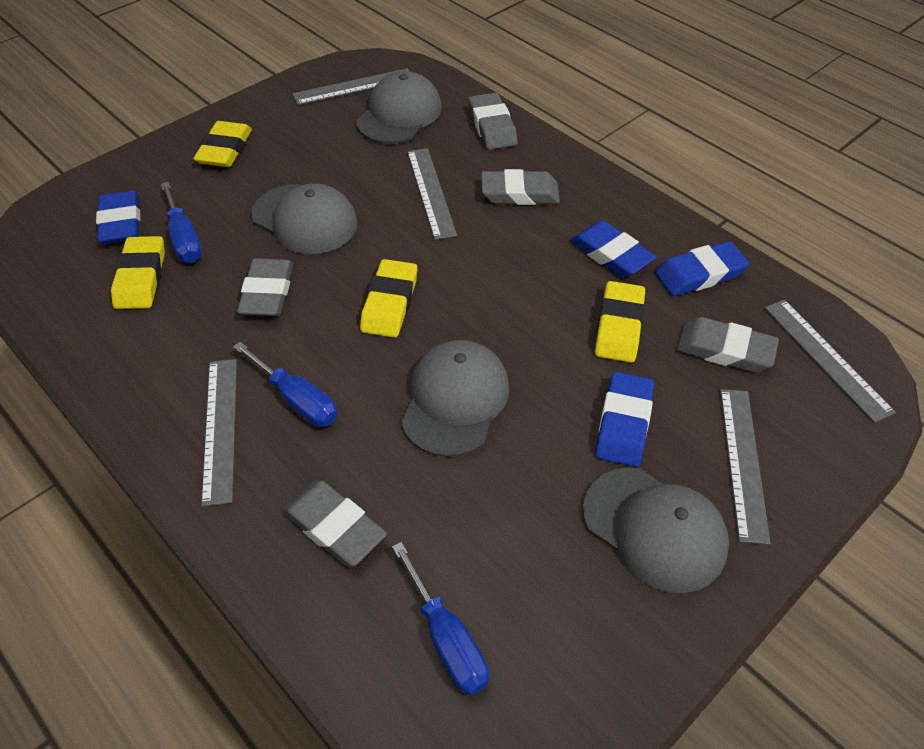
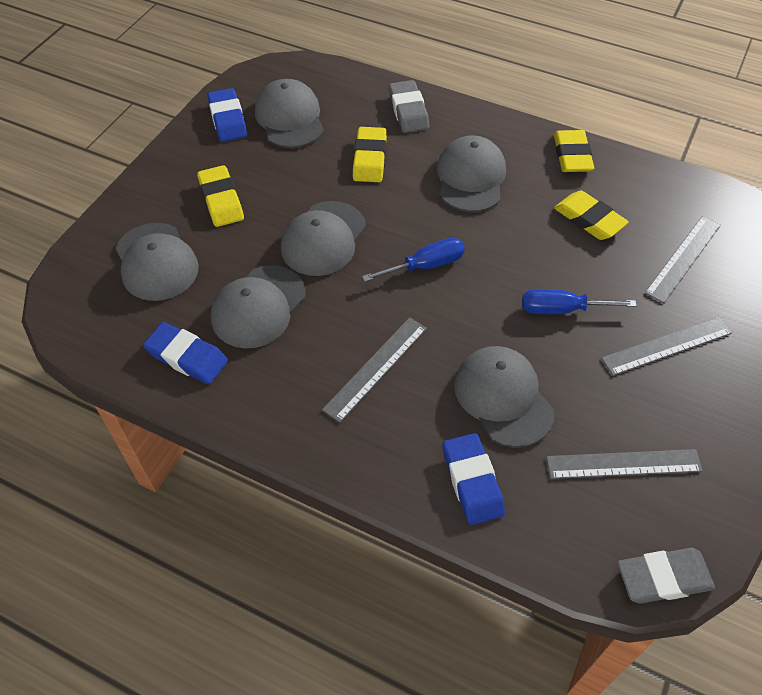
blue eraser: 4 -> 3
blue screwdriver: 3 -> 2
grey cap: 4 -> 6
grey eraser: 5 -> 2
grey ruler: 5 -> 4

